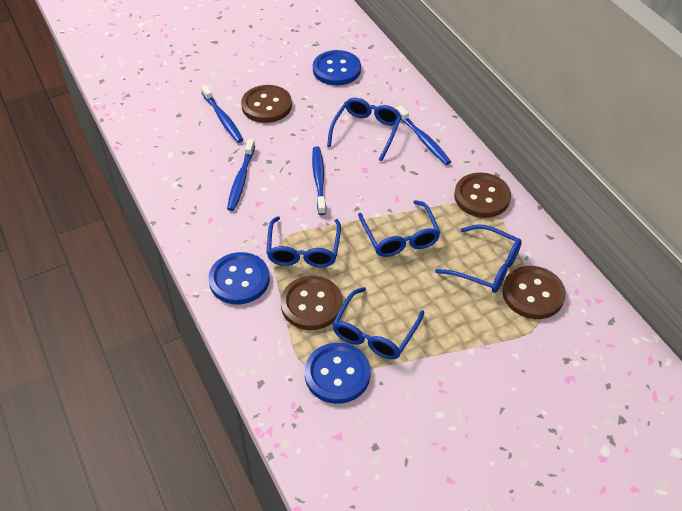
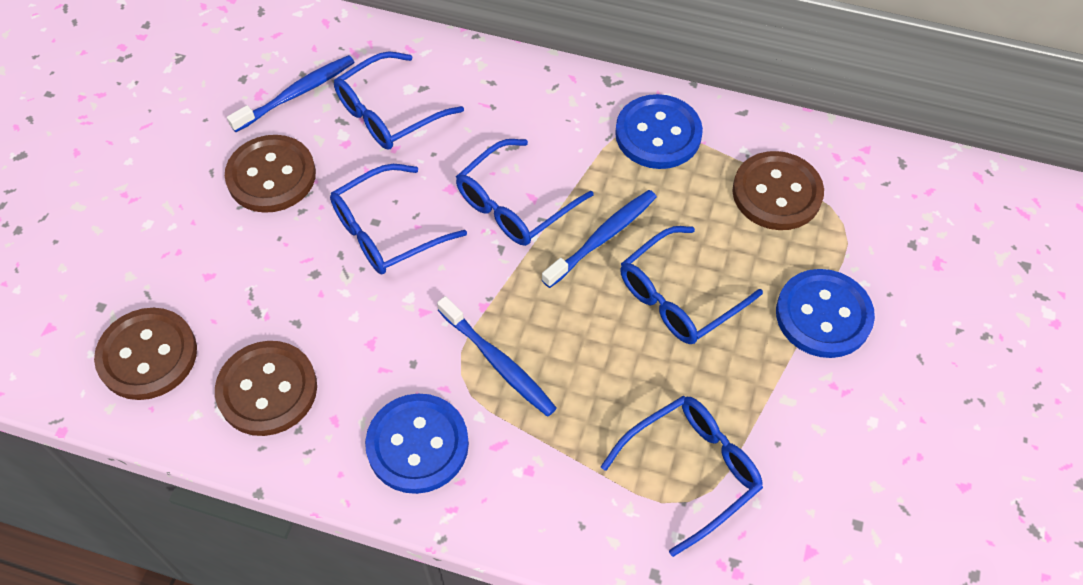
blue toothbrush: 4 -> 3

